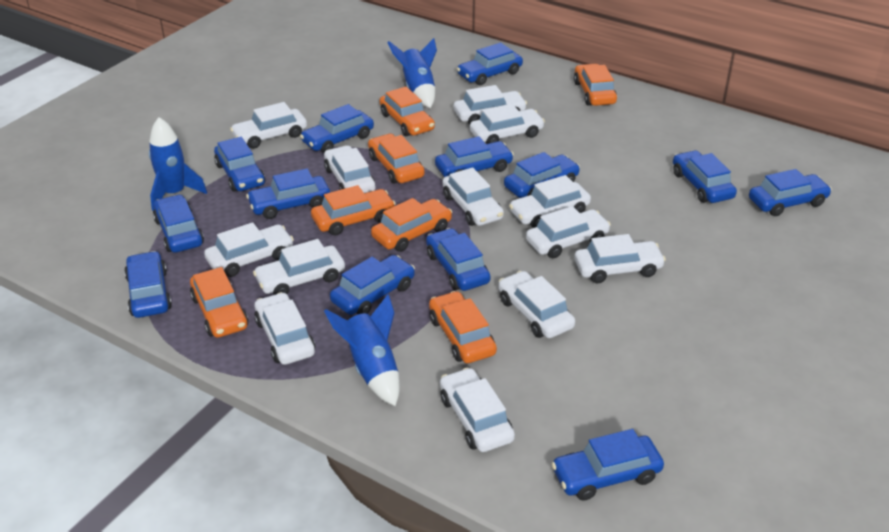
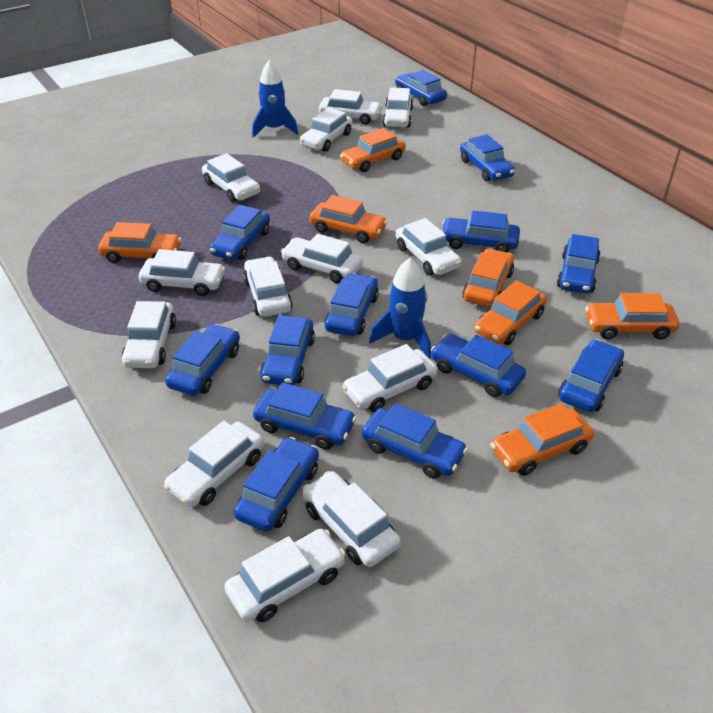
blue rocket: 3 -> 2

